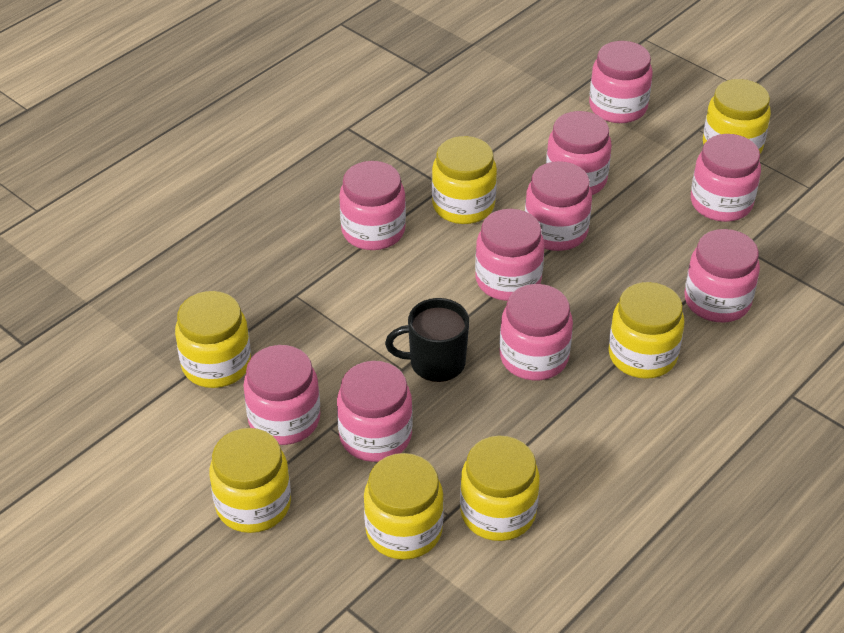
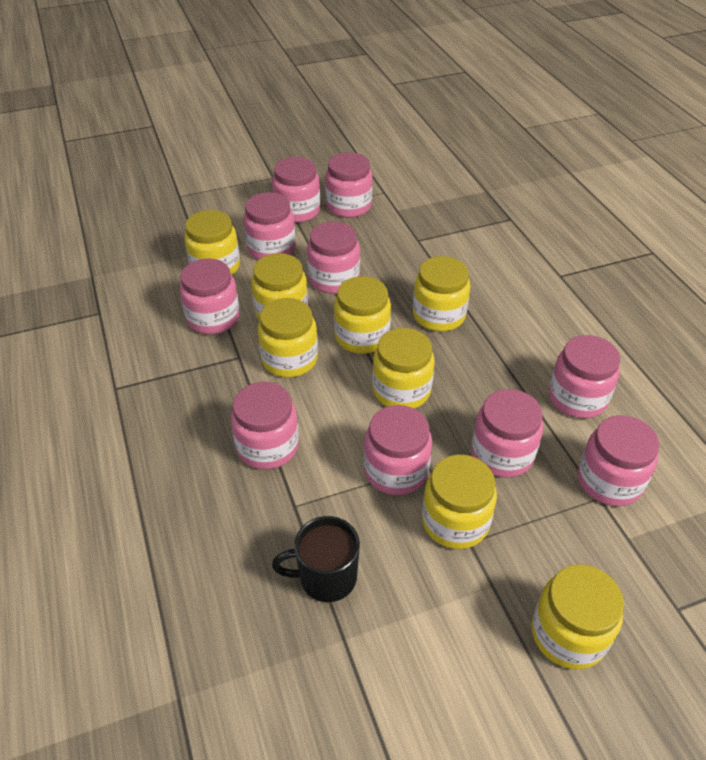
yellow jar: 7 -> 8

